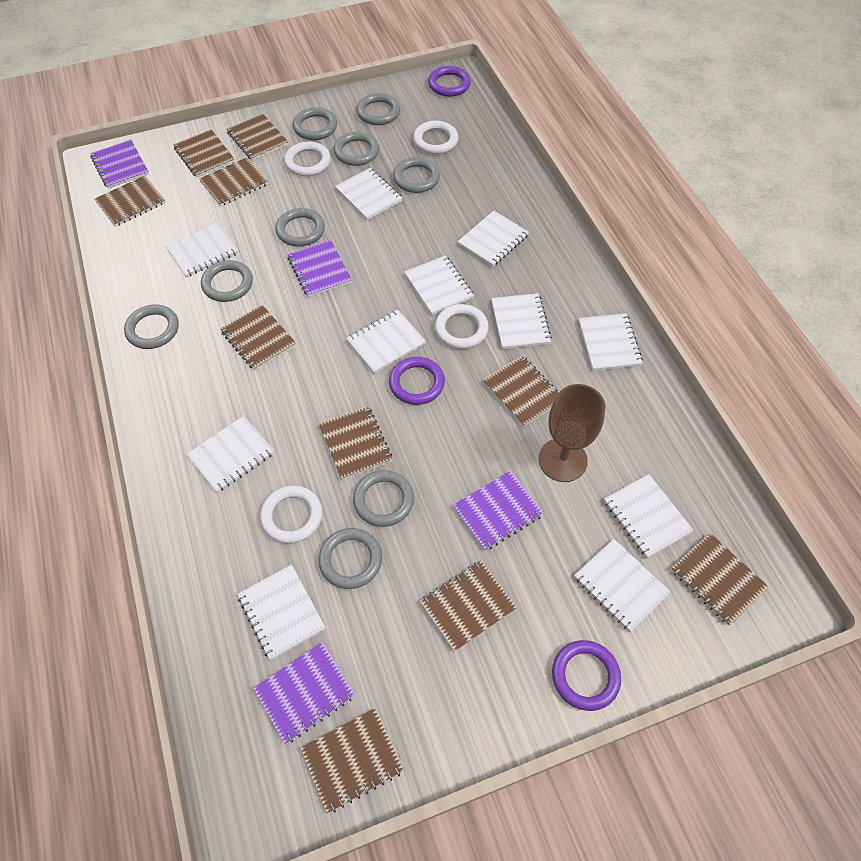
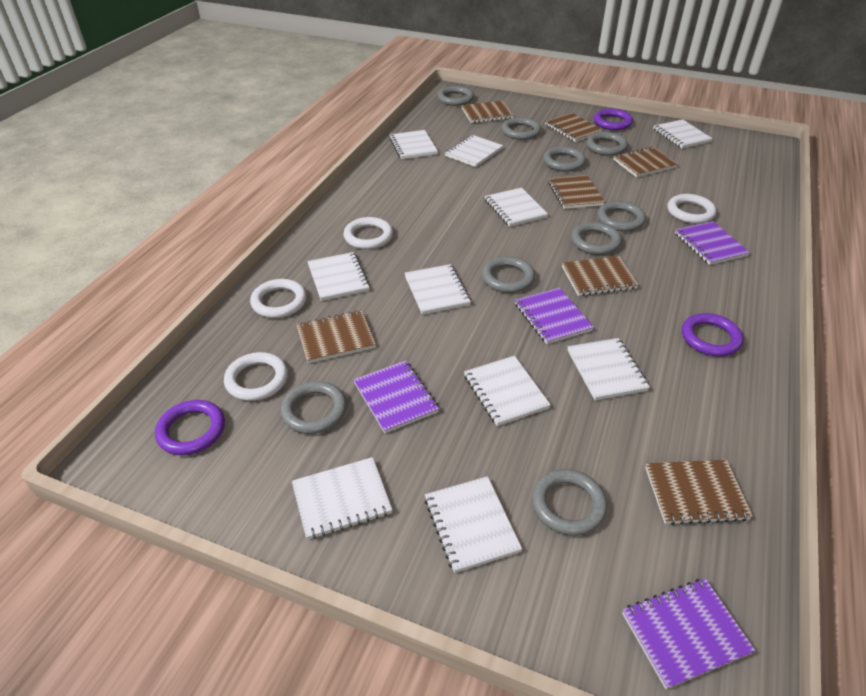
brown goblet: 1 -> 0
brown notebook: 10 -> 7
white notebook: 11 -> 10

